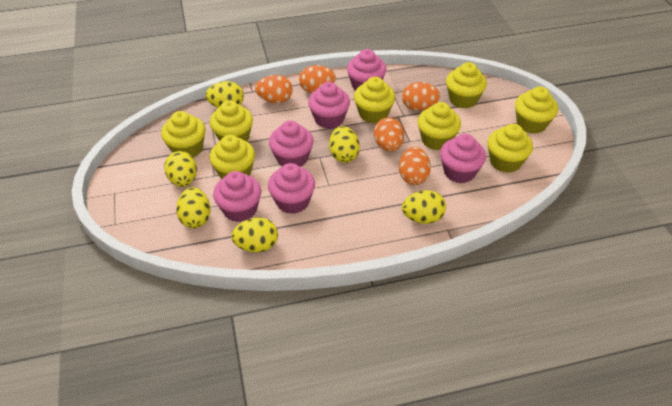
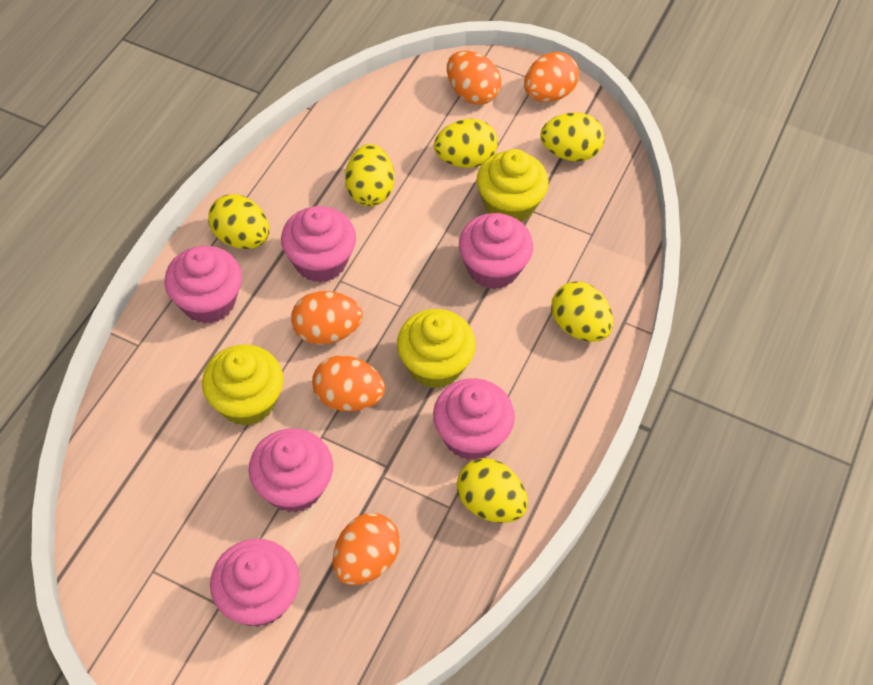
yellow cupcake: 8 -> 3

